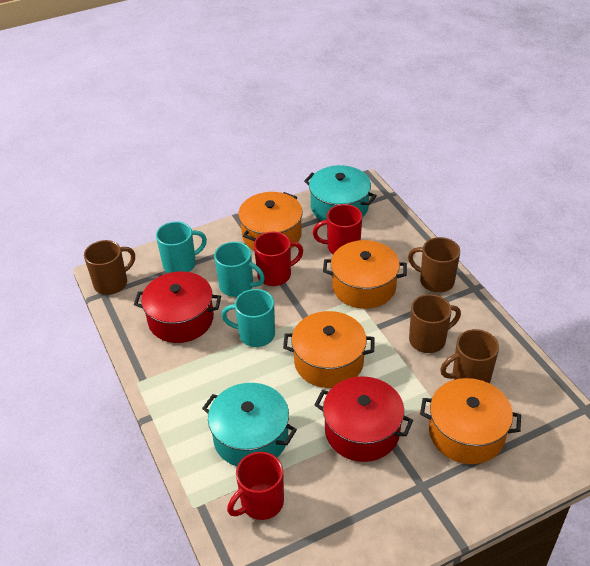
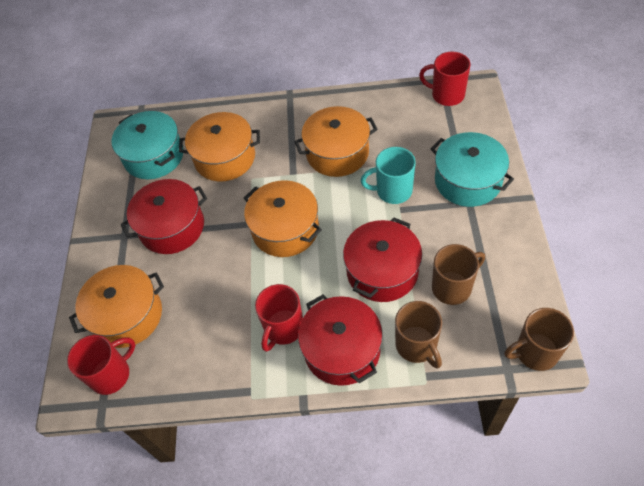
brown mug: 4 -> 3
red pot: 2 -> 3
turquoise mug: 3 -> 1

